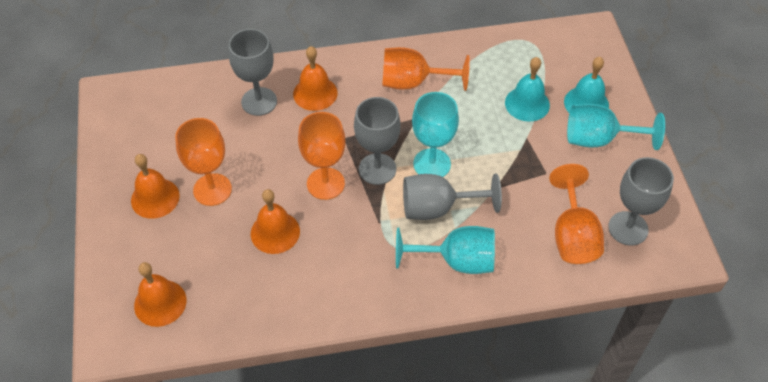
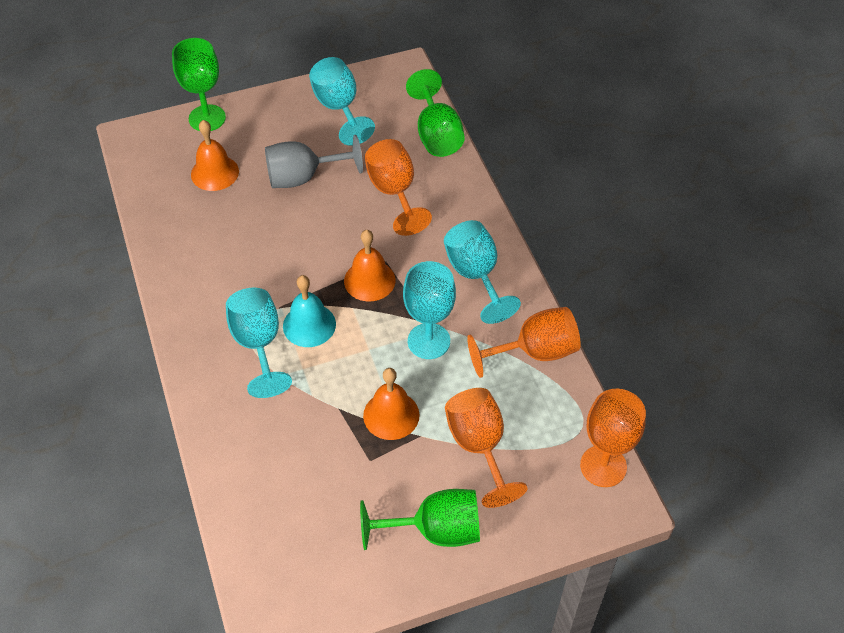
green goblet: 0 -> 3
grey goblet: 4 -> 1
orange bell: 4 -> 3
turquoise bell: 2 -> 1
turquoise goblet: 3 -> 4

